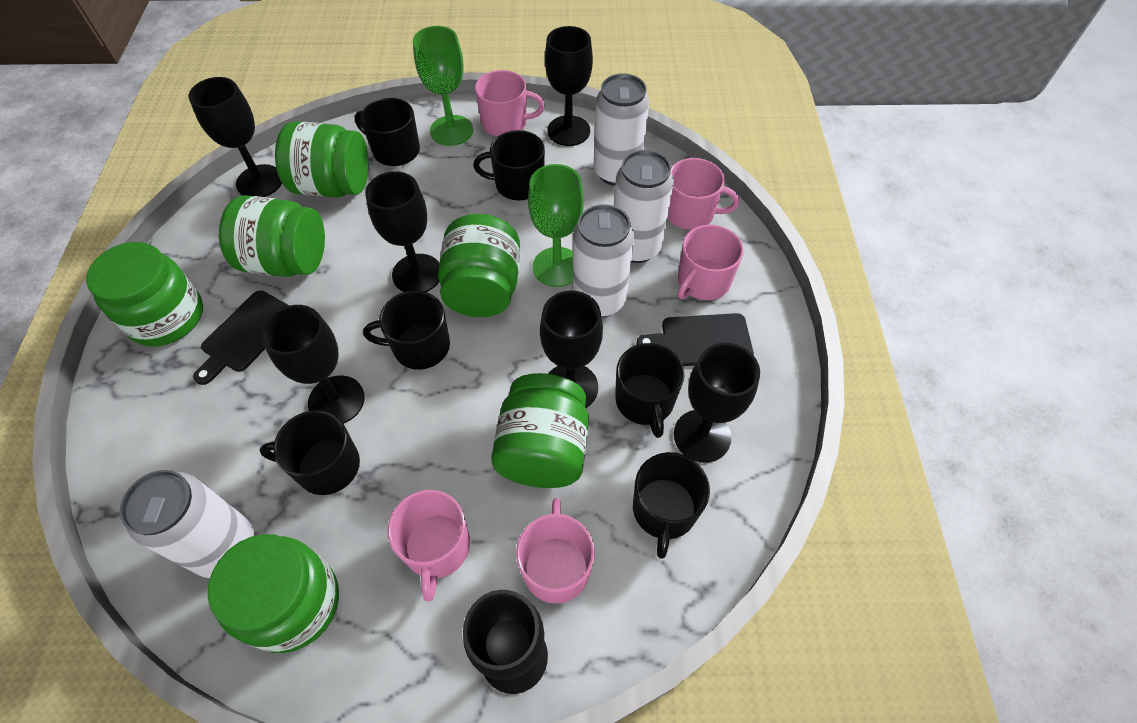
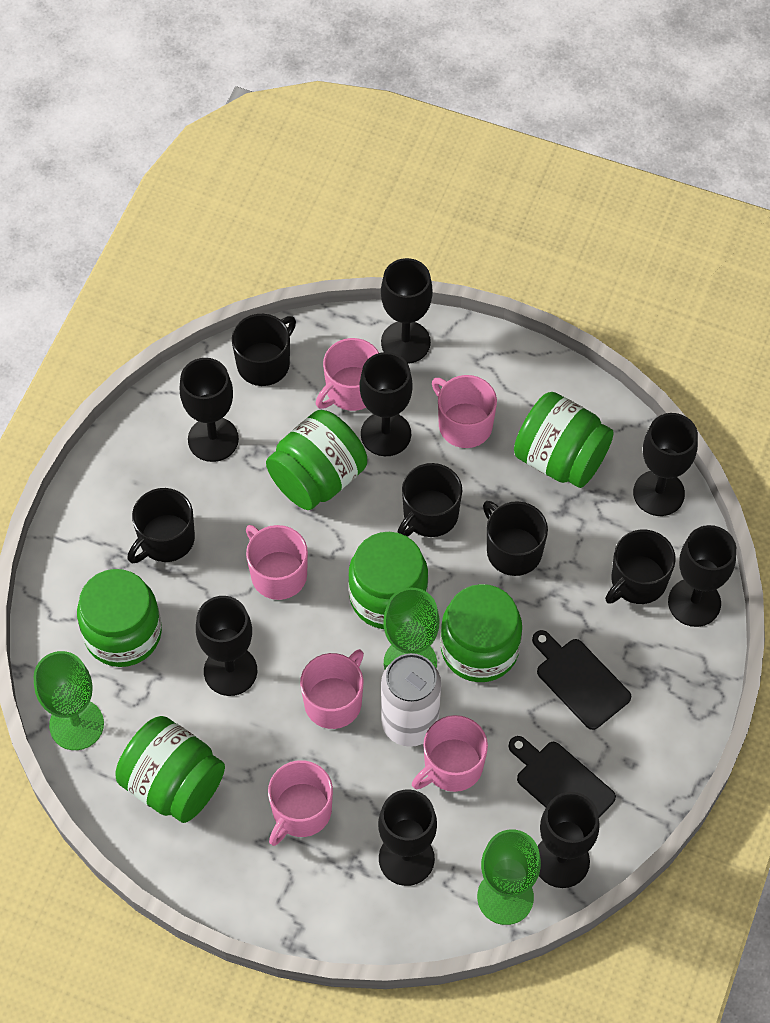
black goblet: 7 -> 8
black mug: 6 -> 5
green goblet: 2 -> 3
pink mug: 5 -> 6
white can: 4 -> 1

